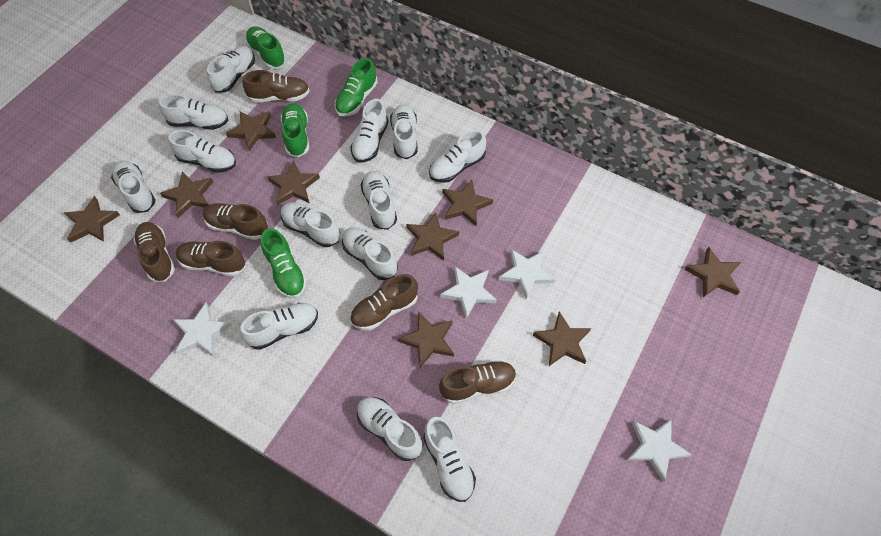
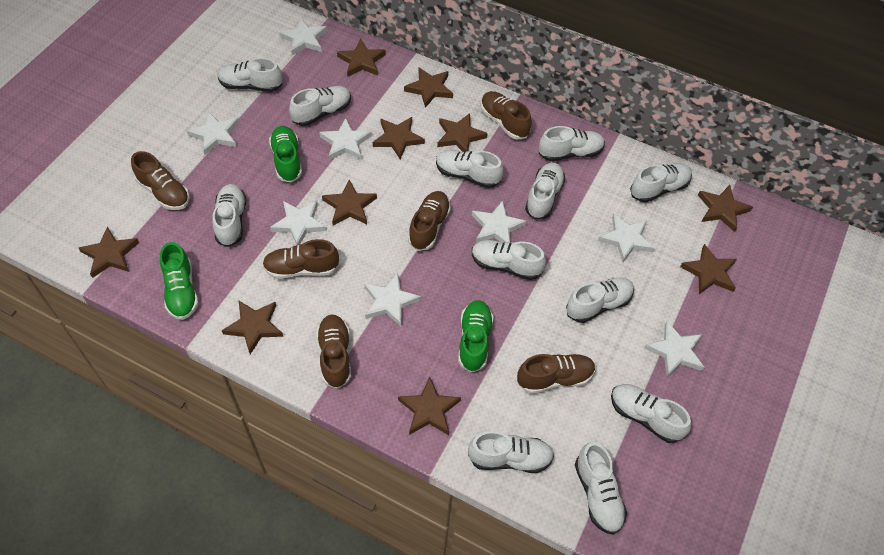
brown star: 9 -> 10
green shoe: 4 -> 3
white shoe: 13 -> 12
white star: 4 -> 8

